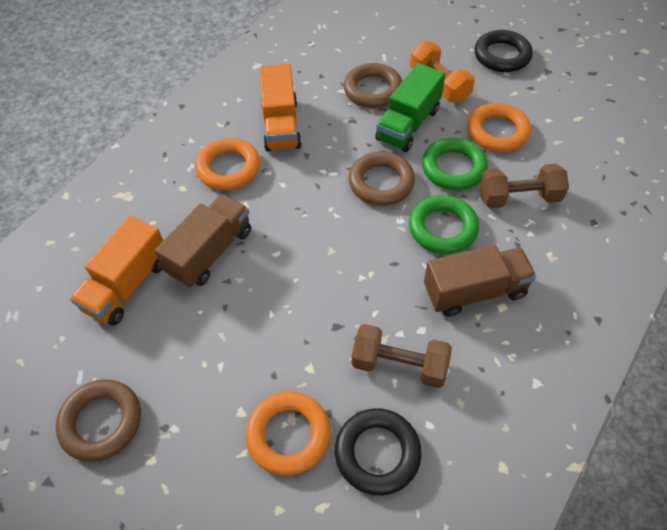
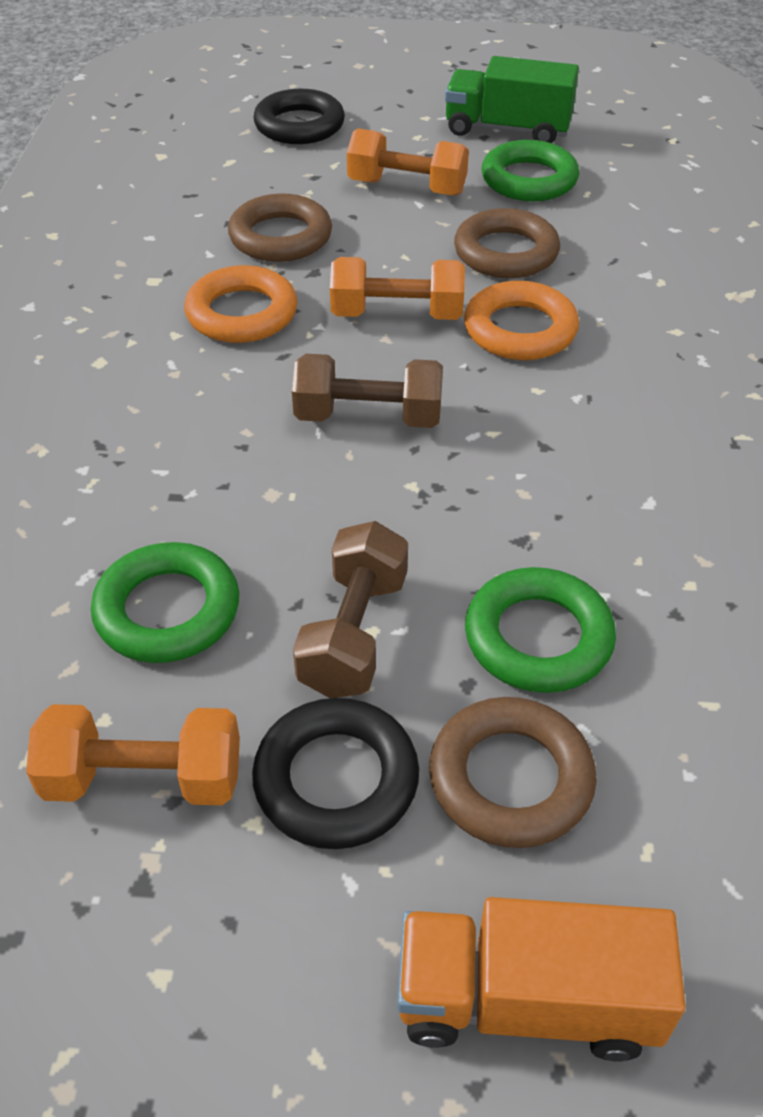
brown truck: 2 -> 0
green ring: 2 -> 3
orange dumbbell: 1 -> 3
orange ring: 3 -> 2
orange truck: 2 -> 1

